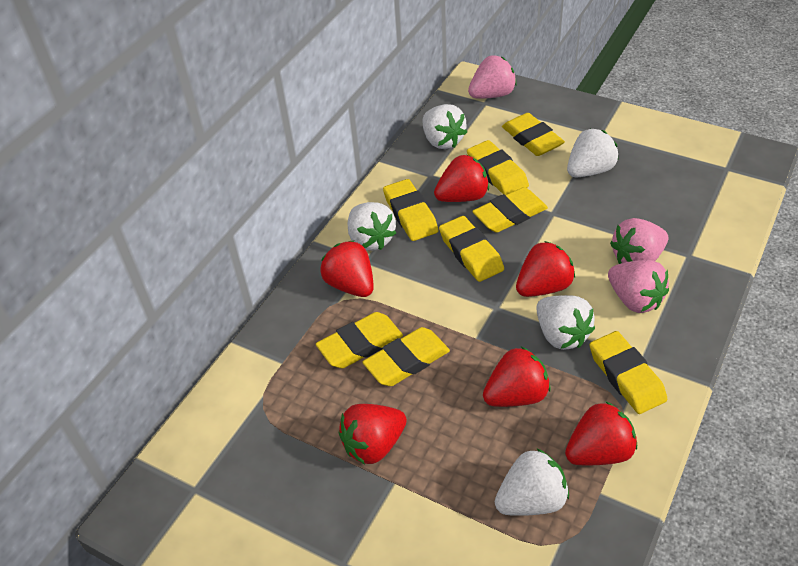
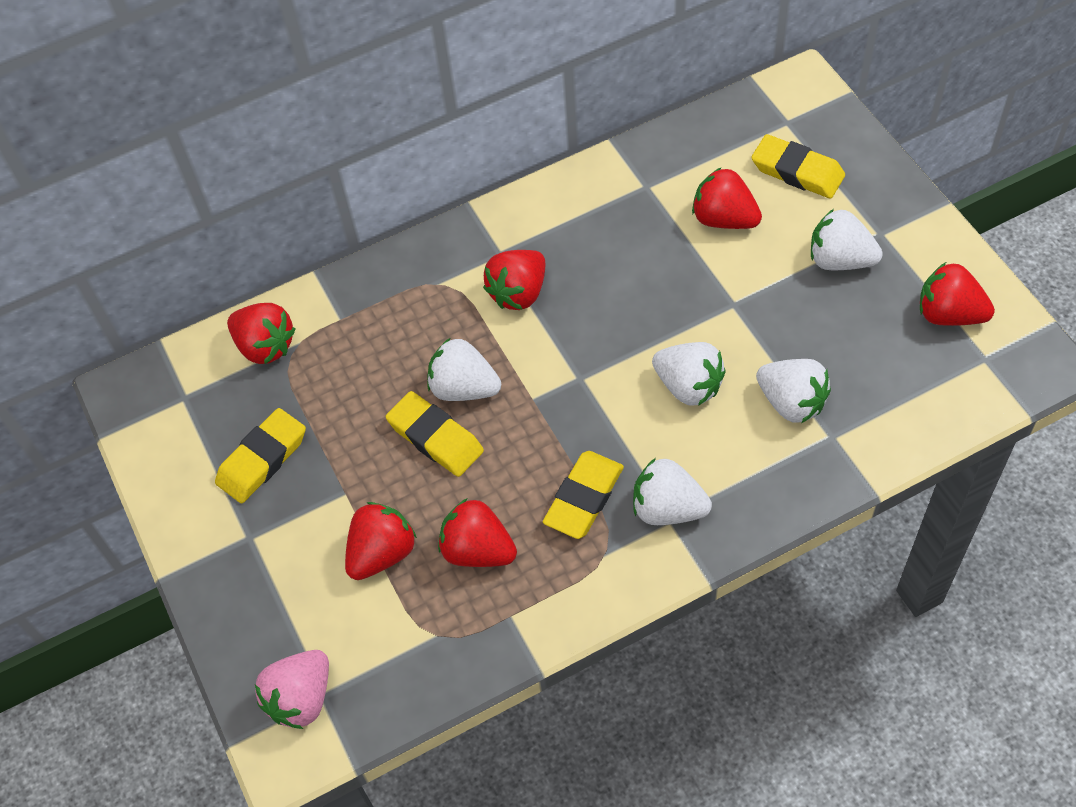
pink strawberry: 3 -> 1
yellow eraser: 8 -> 4

